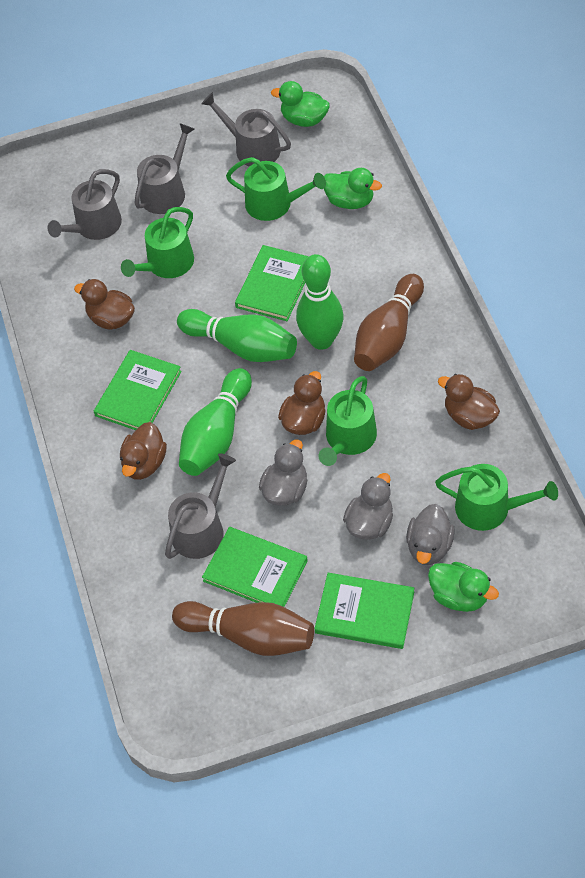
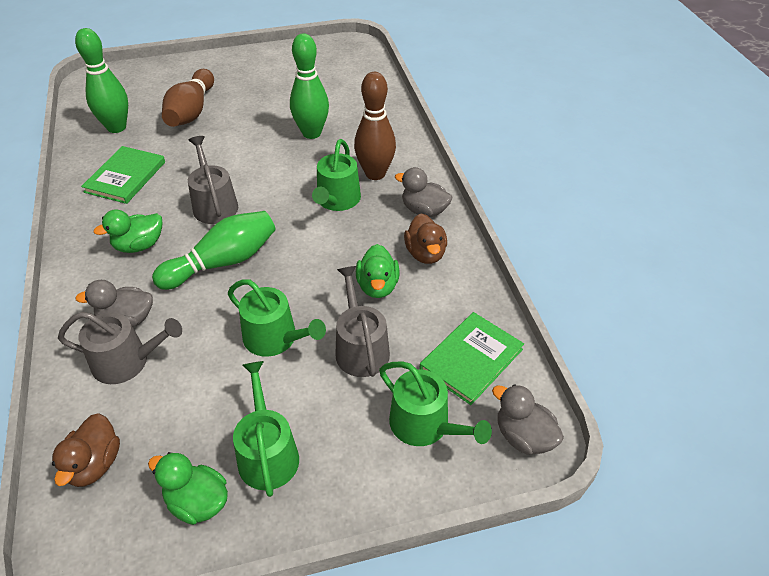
brown duck: 4 -> 2
green book: 4 -> 2
grey watering can: 4 -> 3

